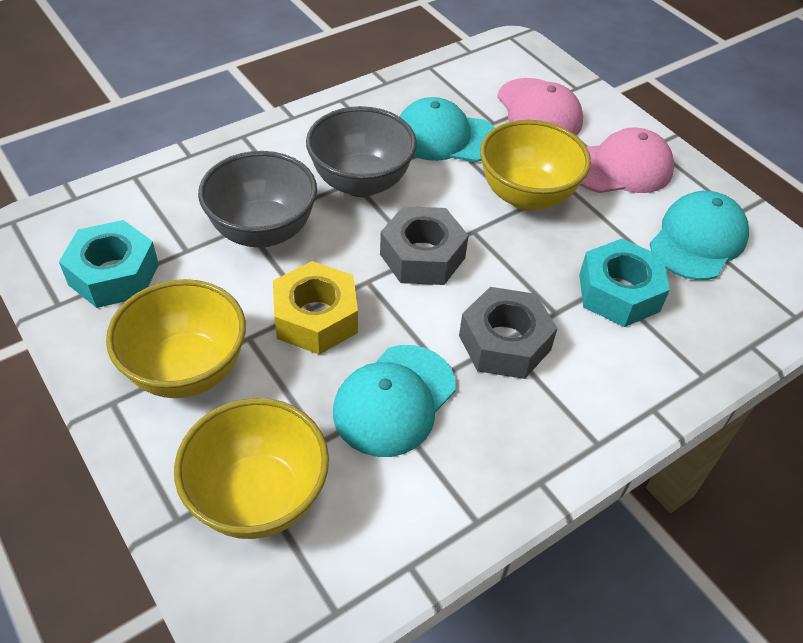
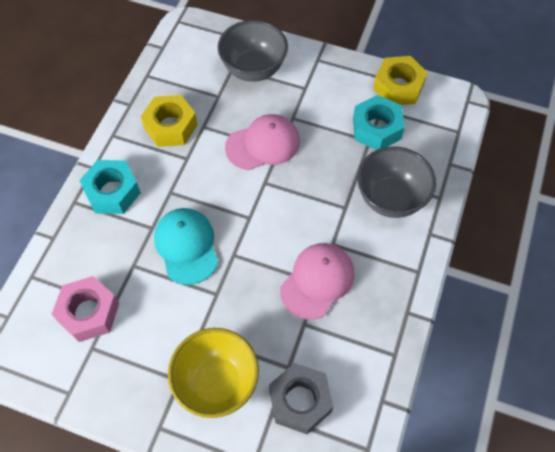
grey nut: 2 -> 1
pink nut: 0 -> 1
turquoise cap: 3 -> 1
yellow bowl: 3 -> 1
yellow nut: 1 -> 2

